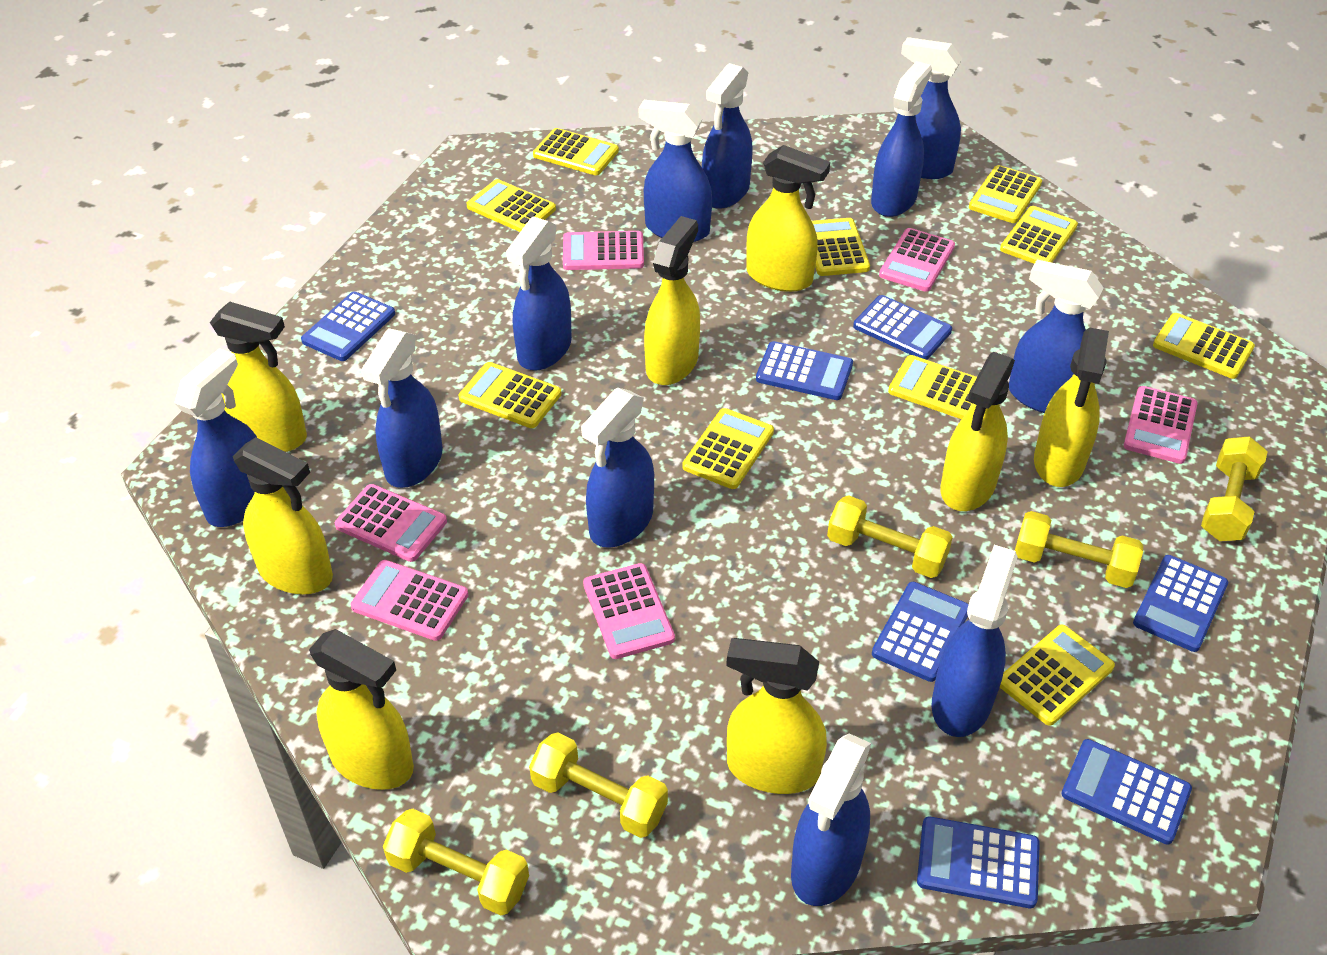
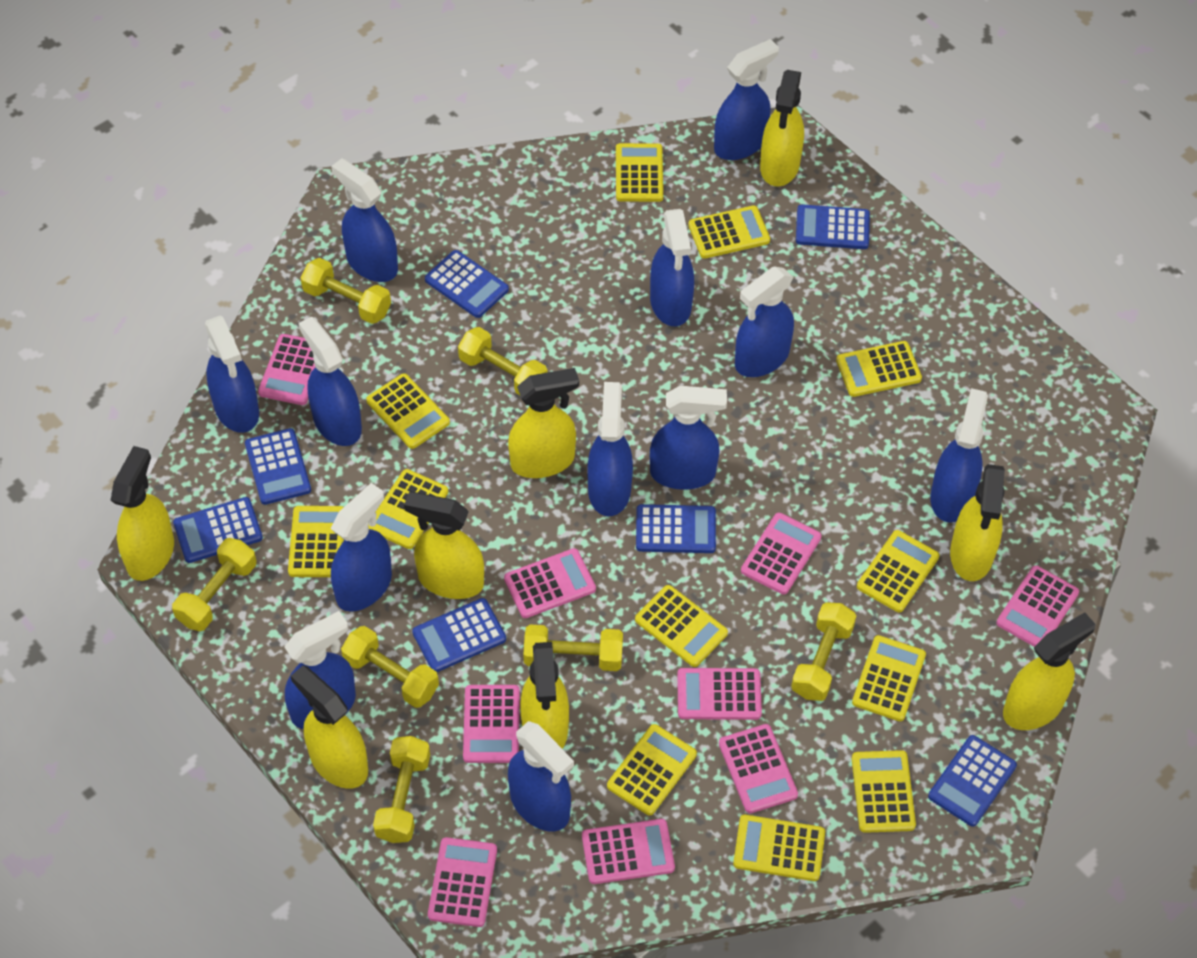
blue spray bottle: 11 -> 12
pink calculator: 6 -> 9
yellow calculator: 10 -> 12
yellow dumbbell: 5 -> 7

